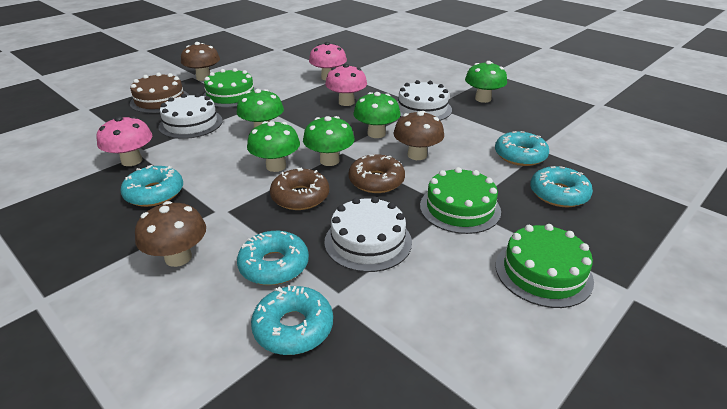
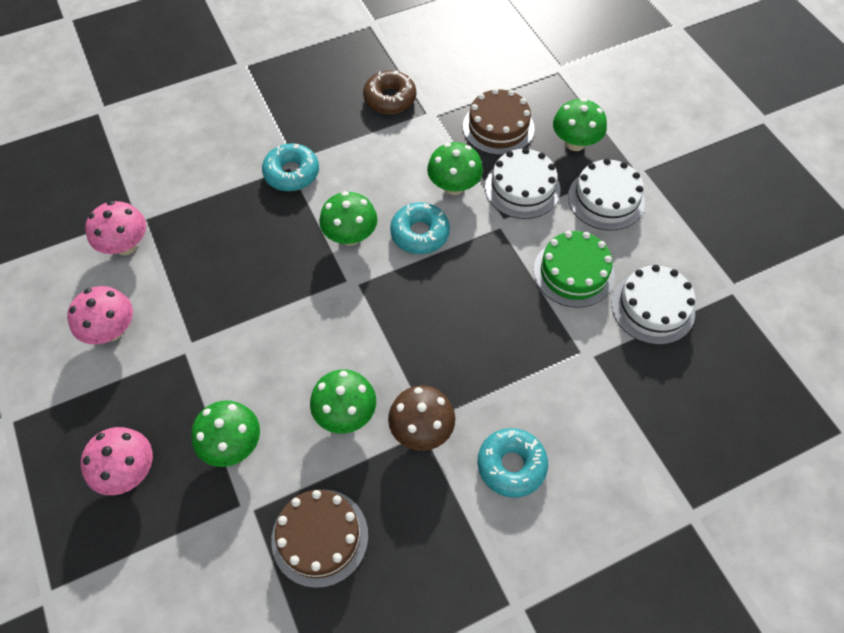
brown cake: 1 -> 2
brown donut: 2 -> 1
brown mushroom: 3 -> 1
green cake: 3 -> 1
turquoise donut: 5 -> 3

